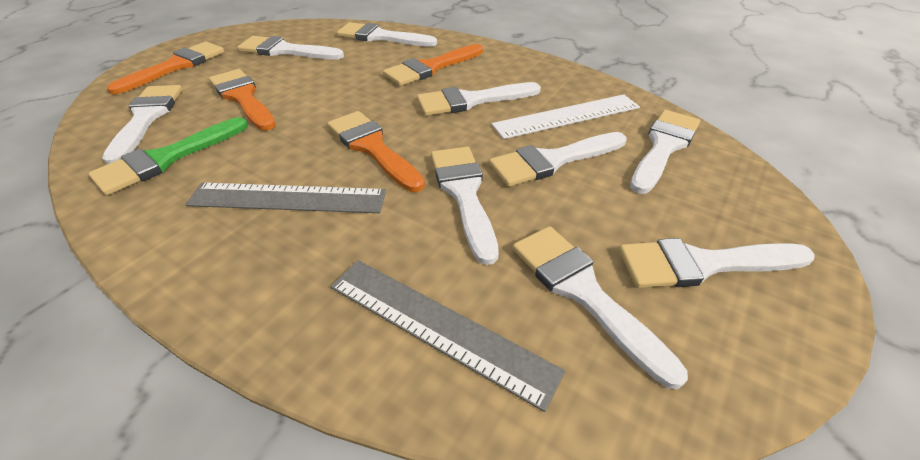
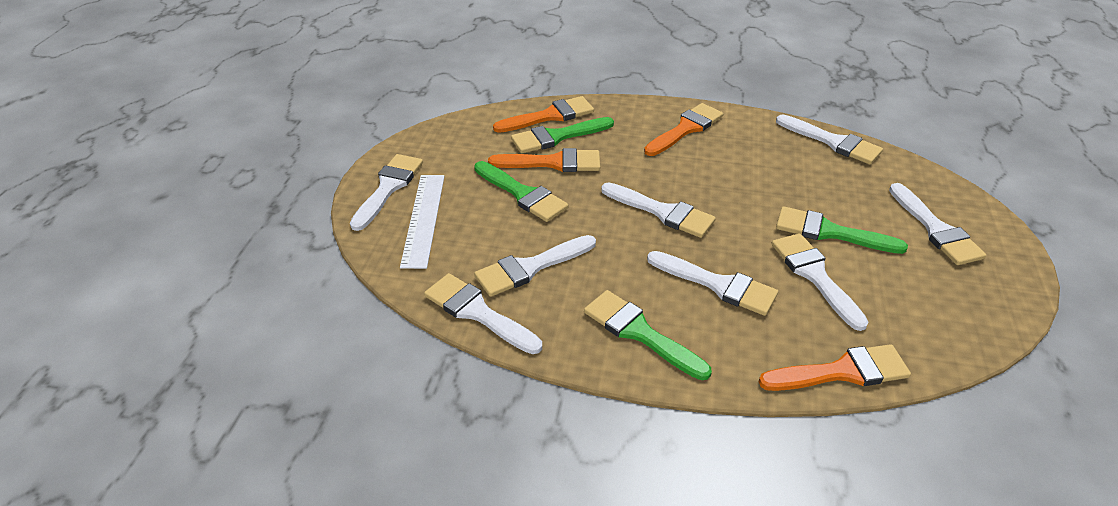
green brush: 1 -> 4
grey ruler: 2 -> 0
white brush: 9 -> 8

